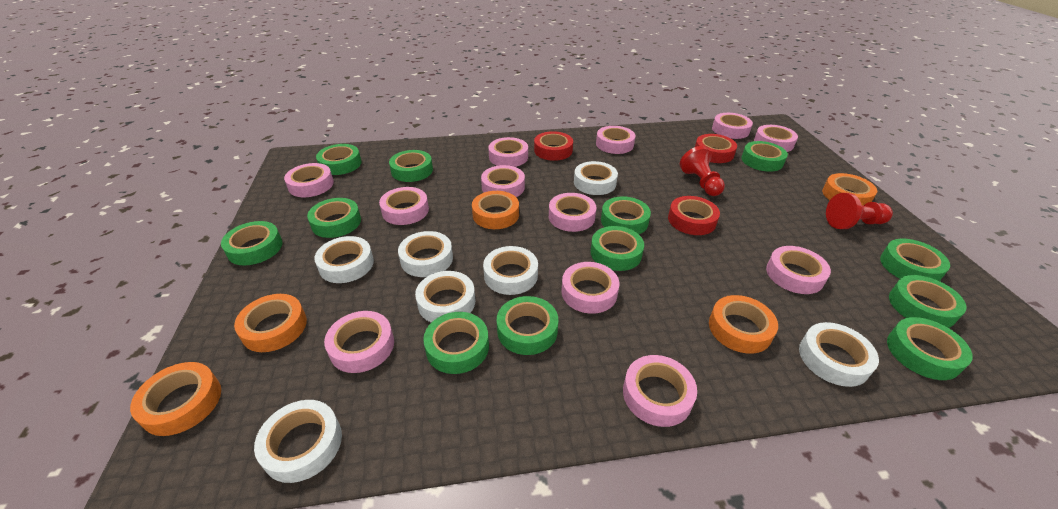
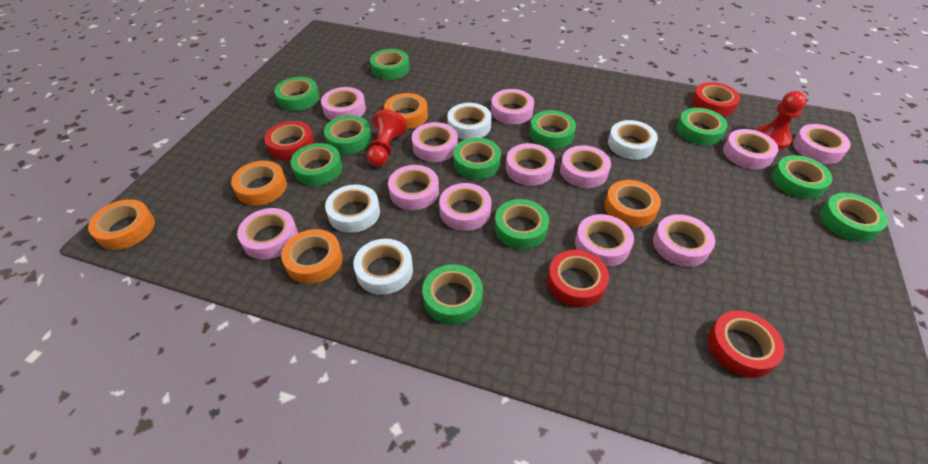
green tape: 12 -> 11
red tape: 3 -> 4
white tape: 7 -> 4

